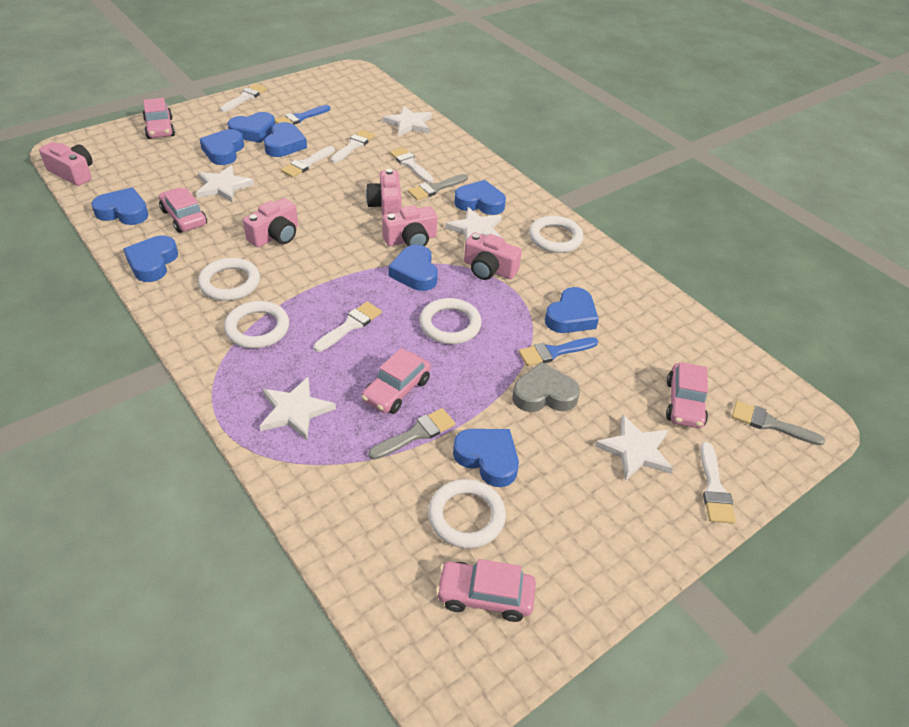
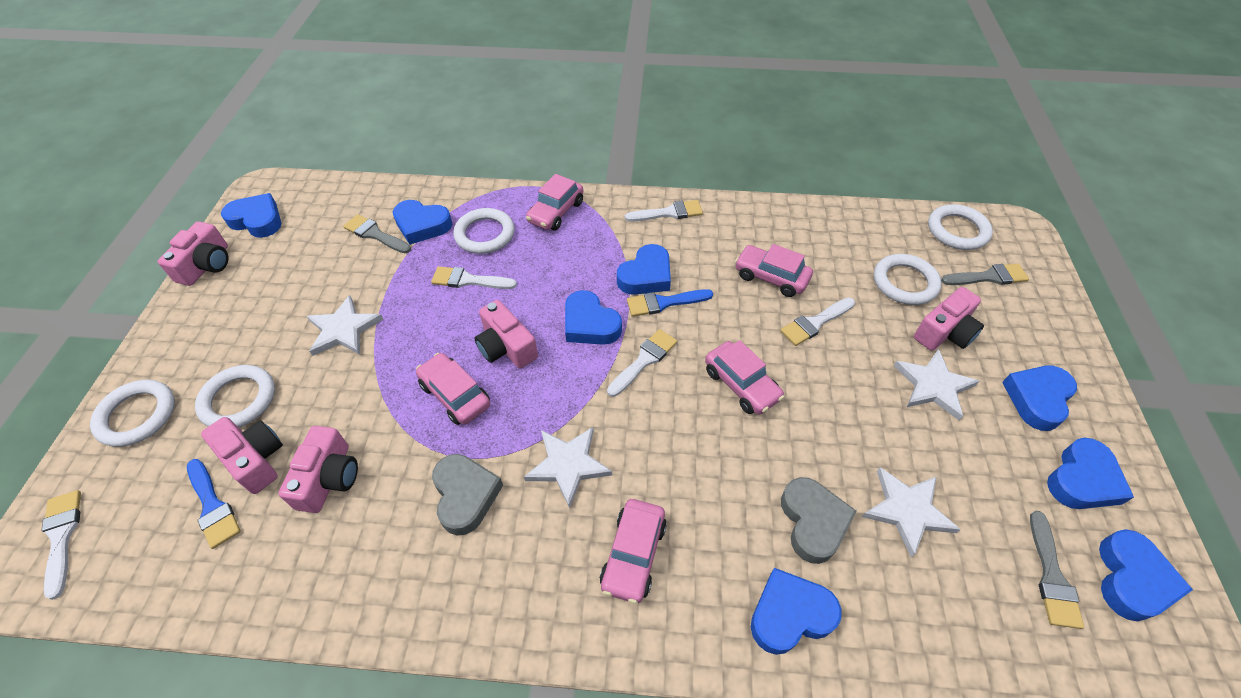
blue heart: 9 -> 8
grey heart: 1 -> 2
white brush: 6 -> 5
white star: 5 -> 4

